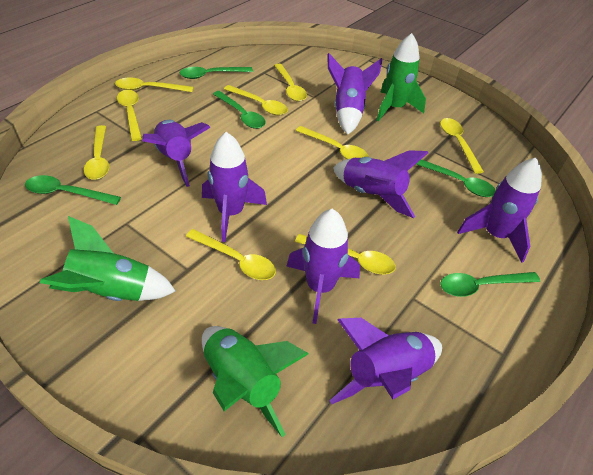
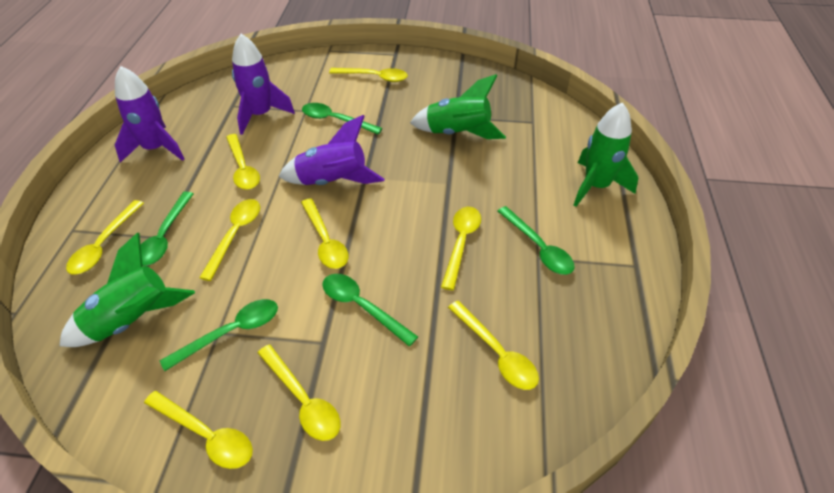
purple rocket: 7 -> 3

